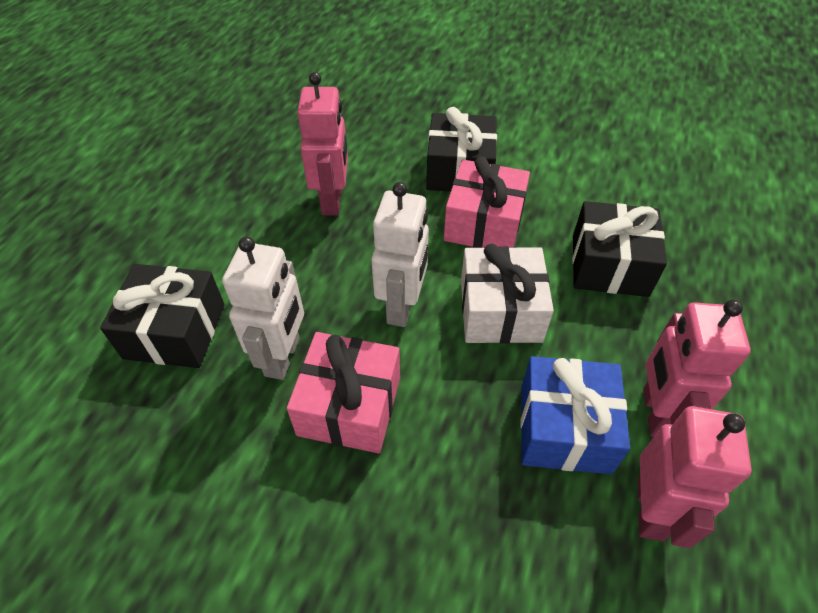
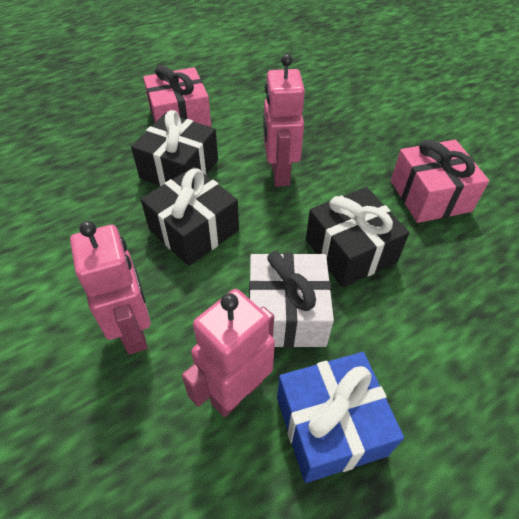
white robot: 2 -> 0

